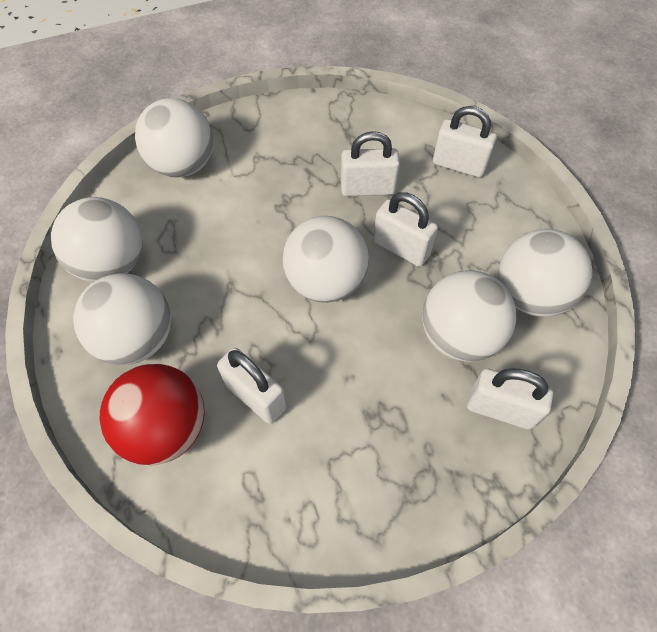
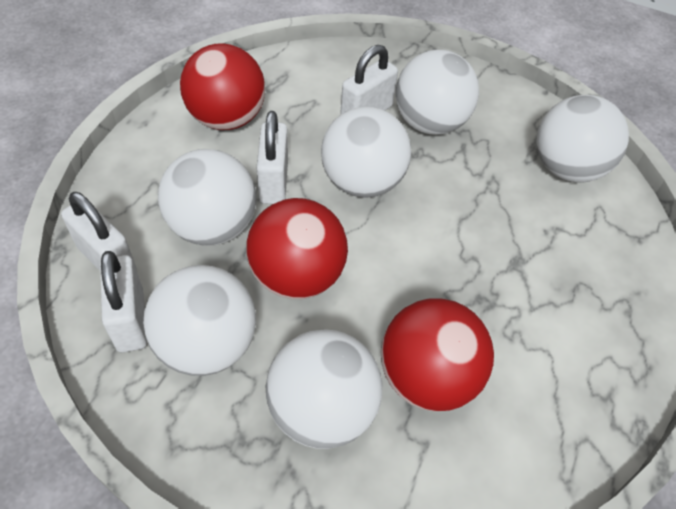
red ball: 1 -> 3
white padlock: 5 -> 4

